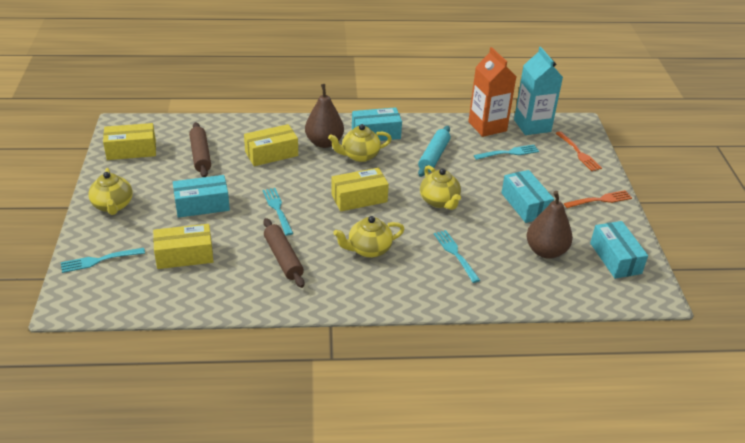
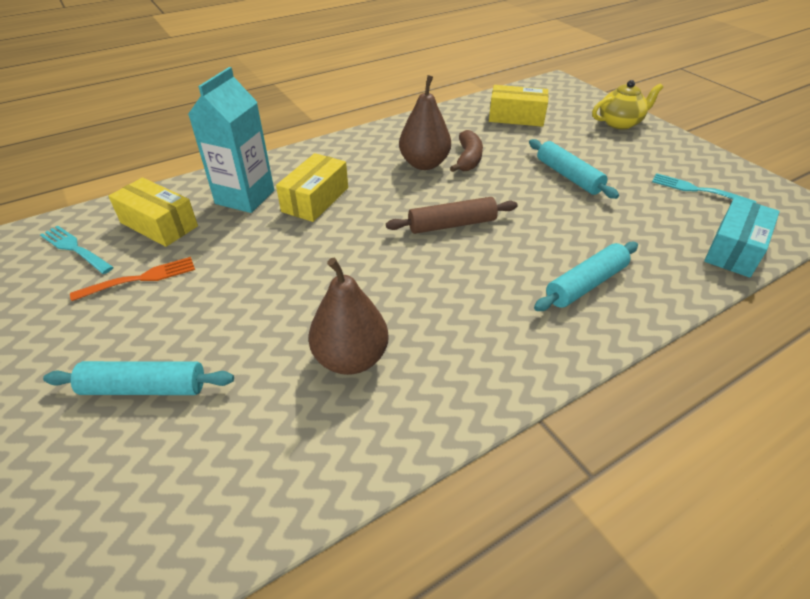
brown banana: 0 -> 1
brown rolling pin: 2 -> 1
orange carton: 1 -> 0
orange fork: 2 -> 1
turquoise box: 4 -> 1
turquoise fork: 4 -> 2
turquoise rolling pin: 1 -> 3
yellow box: 4 -> 3
yellow teapot: 4 -> 1

